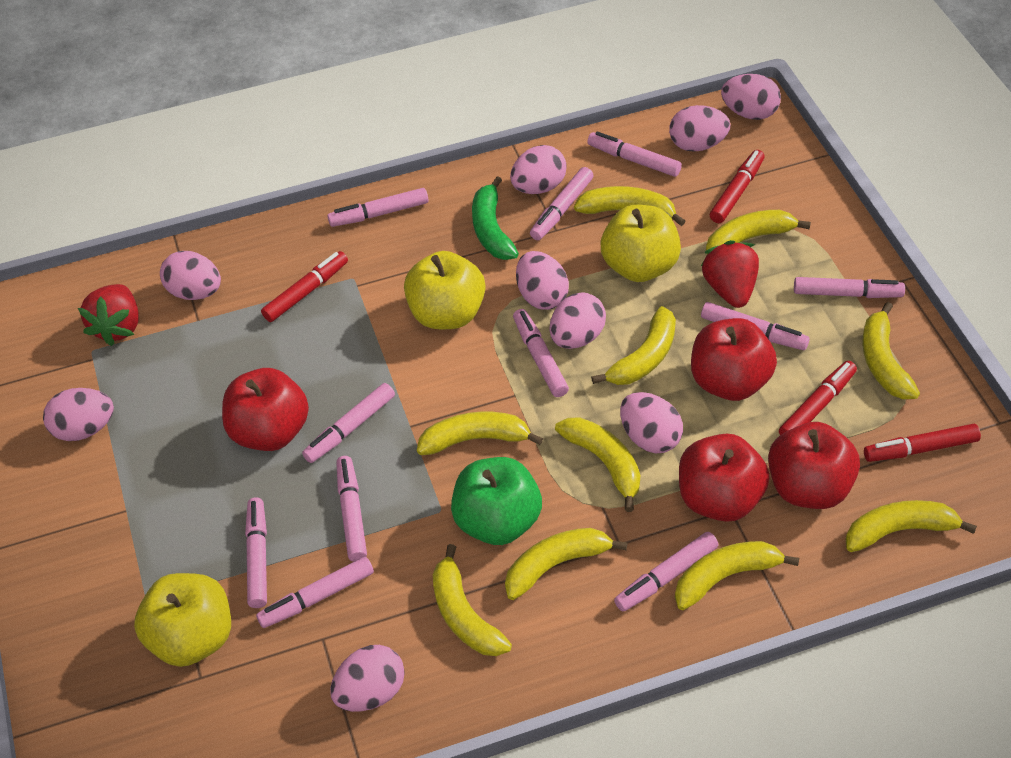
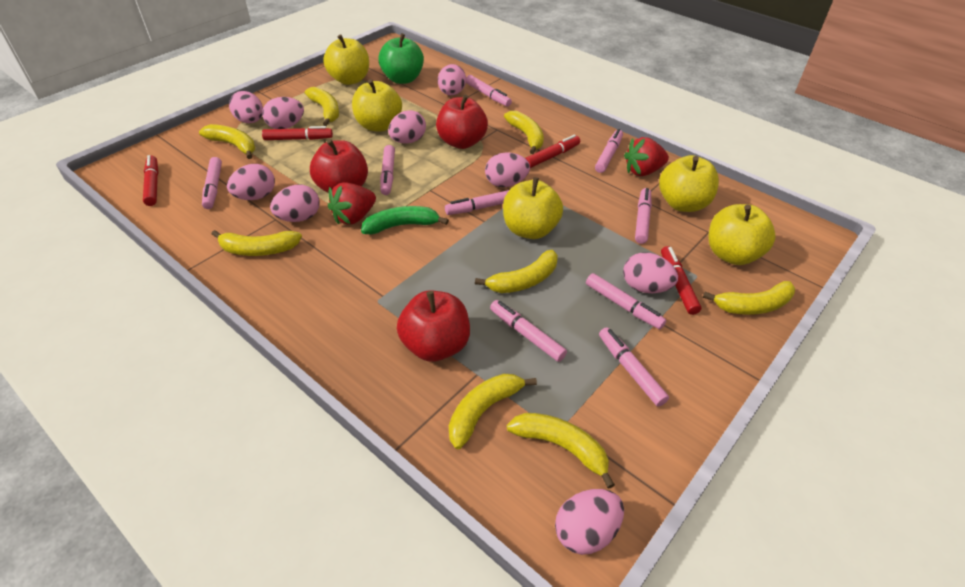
pink marker: 11 -> 9
red apple: 4 -> 3
yellow apple: 3 -> 5
yellow banana: 10 -> 8

